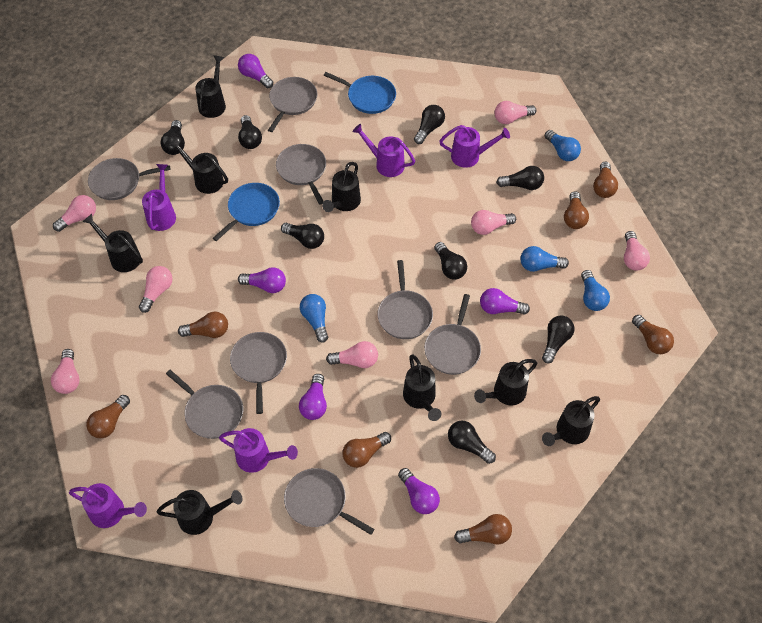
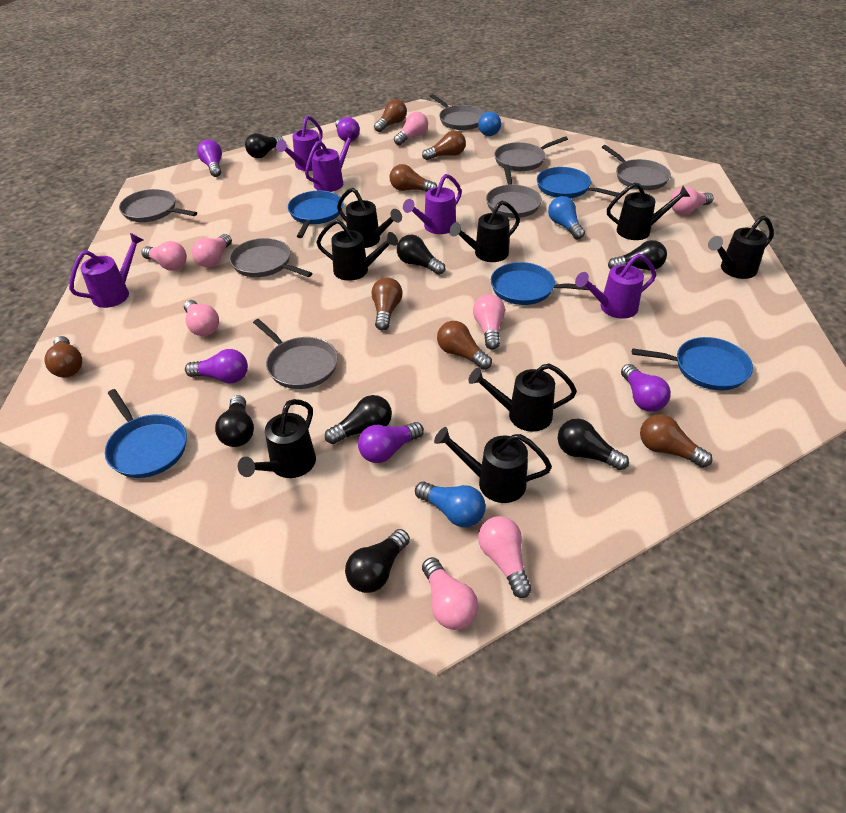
black light bulb: 8 -> 7
blue light bulb: 4 -> 3
blue pan: 2 -> 5
grey pan: 8 -> 7
pink light bulb: 7 -> 8

